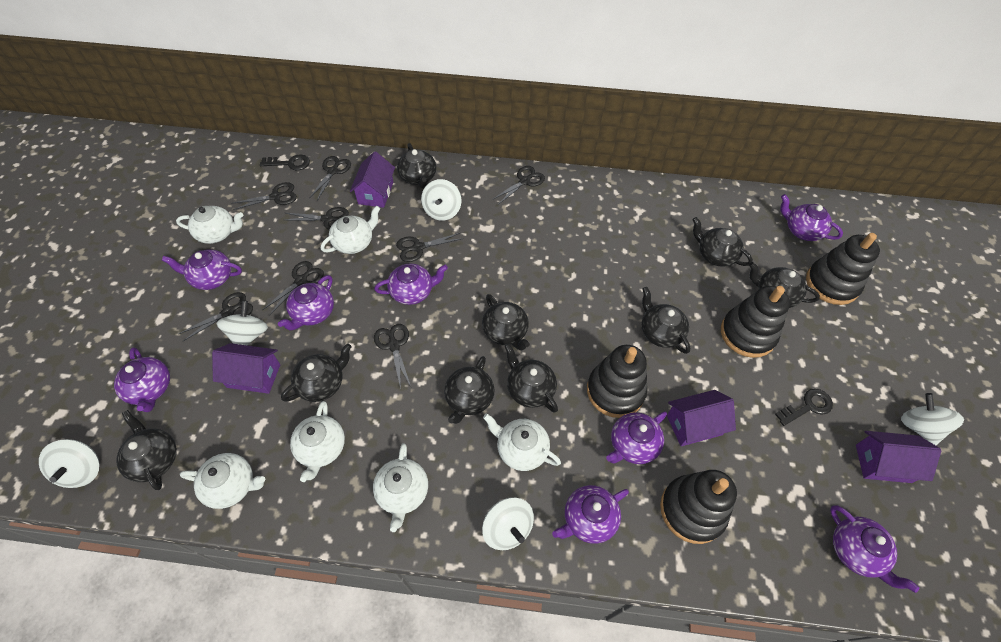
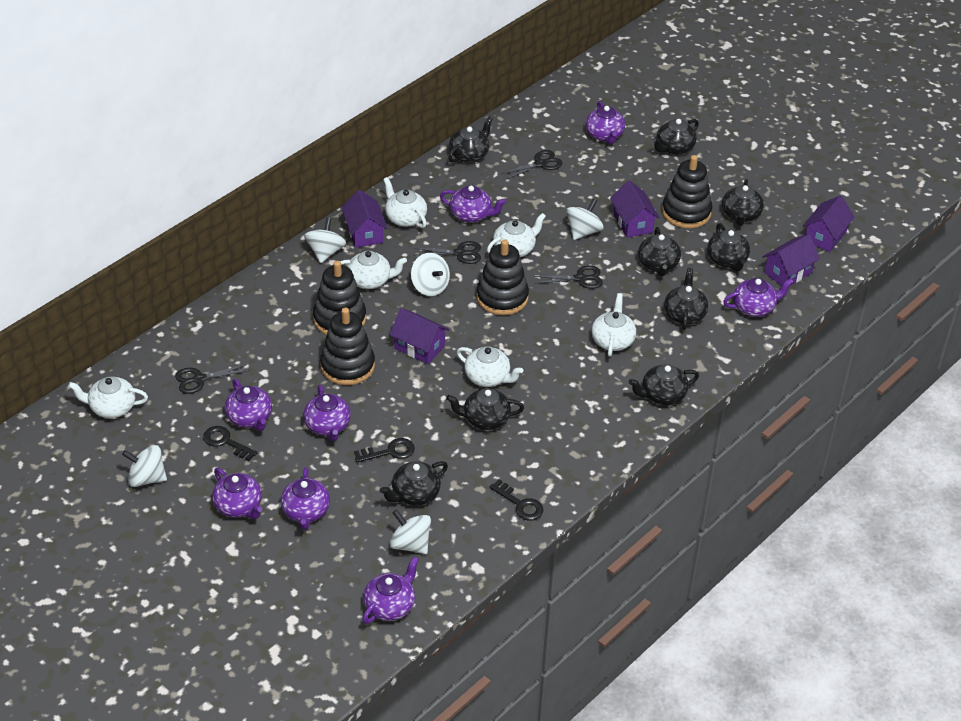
black key: 2 -> 3
black scissors: 8 -> 4
purple house: 4 -> 5

